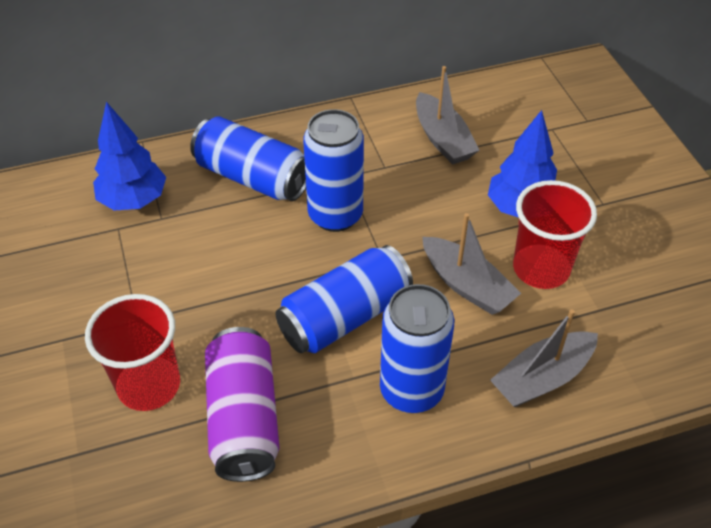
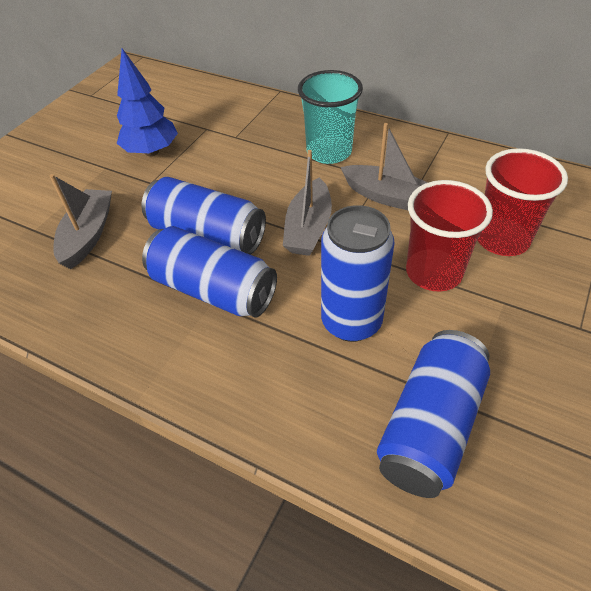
blue tree: 2 -> 1
purple can: 1 -> 0
turquoise cup: 0 -> 1

